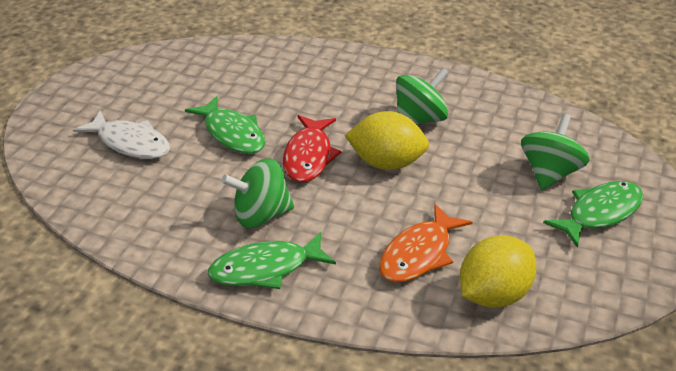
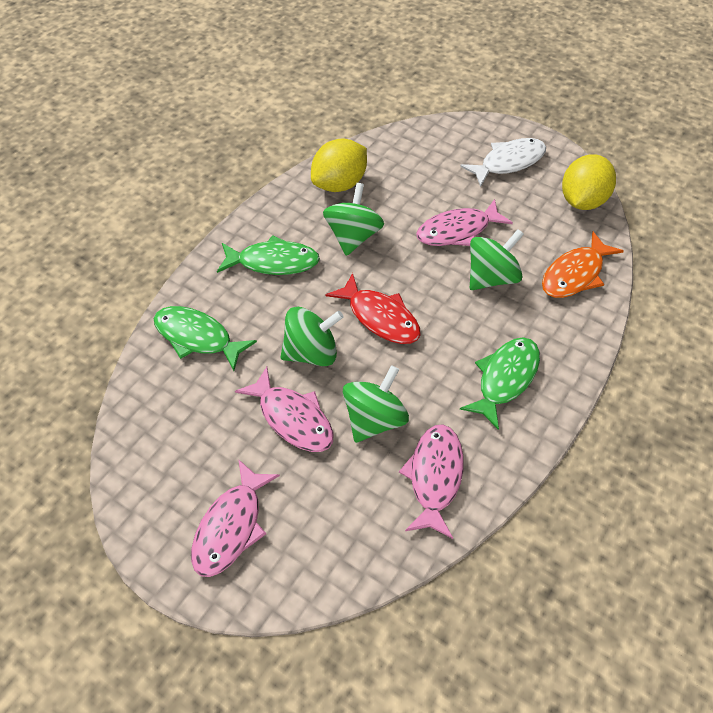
green spinning top: 3 -> 4
pink fish: 0 -> 4

